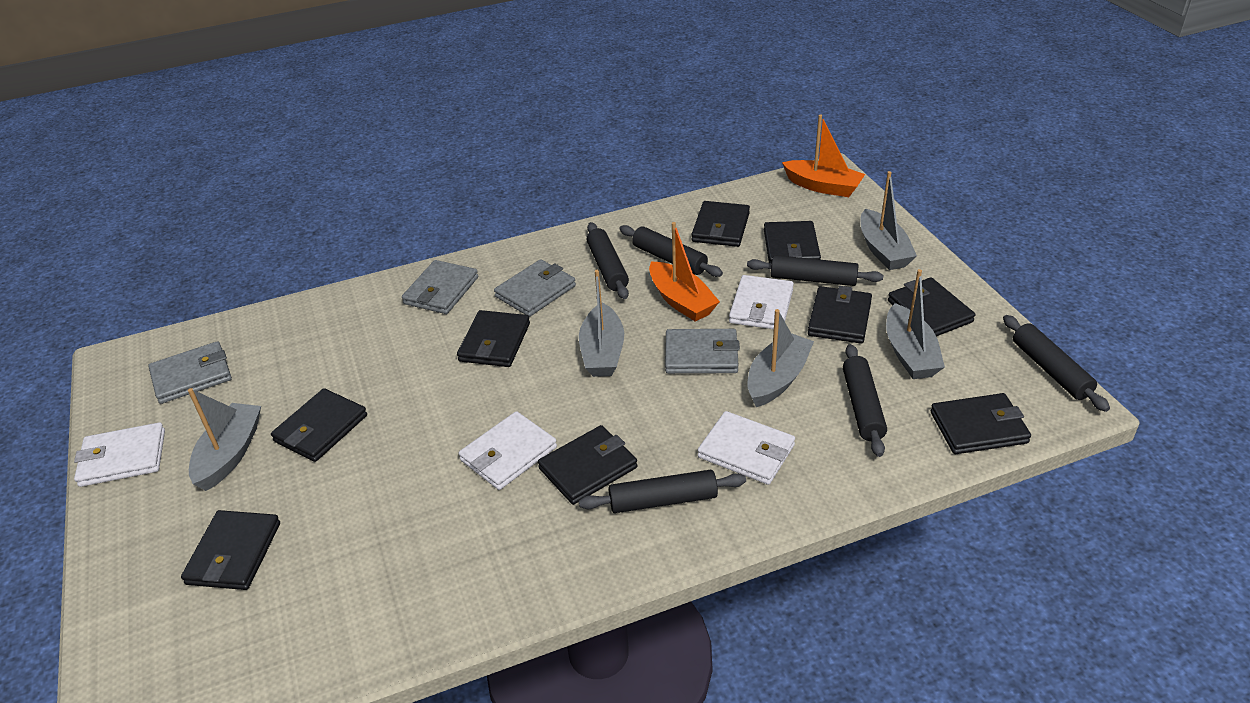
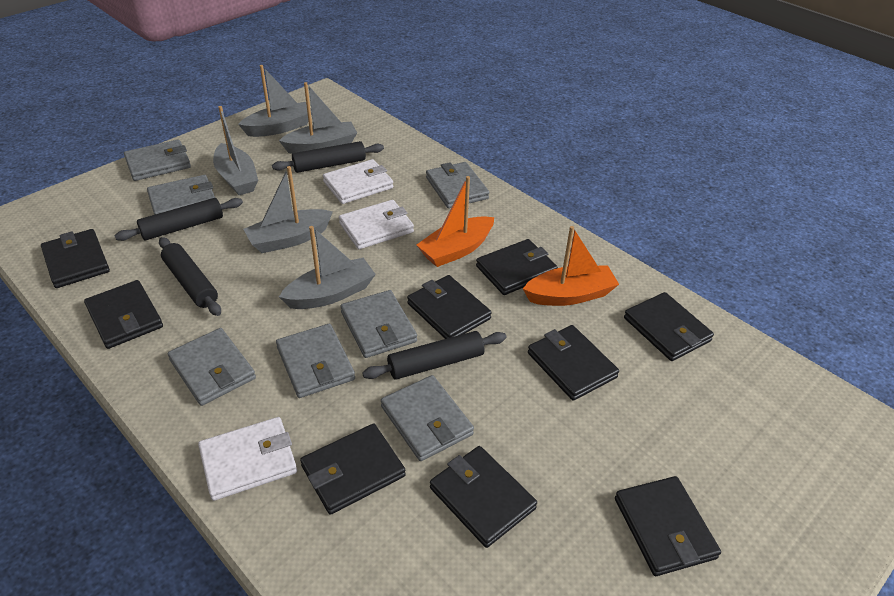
black rolling pin: 6 -> 4
grey wallet: 4 -> 7
white wallet: 4 -> 3

